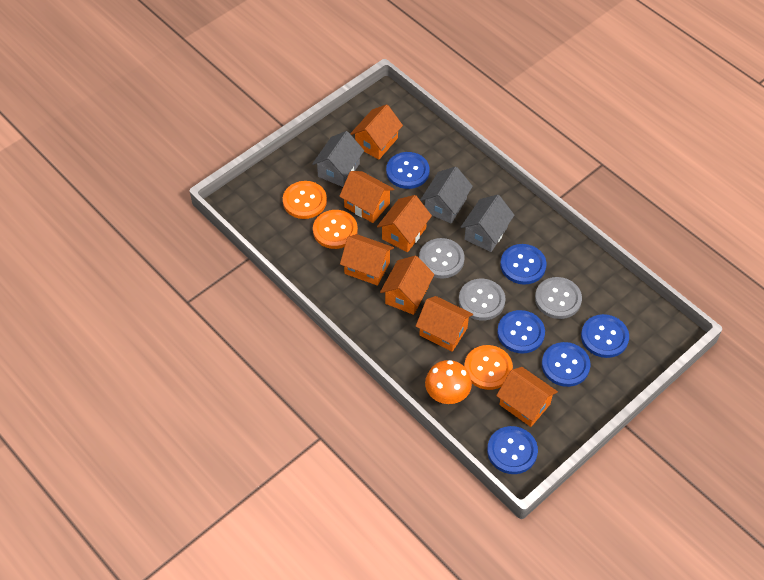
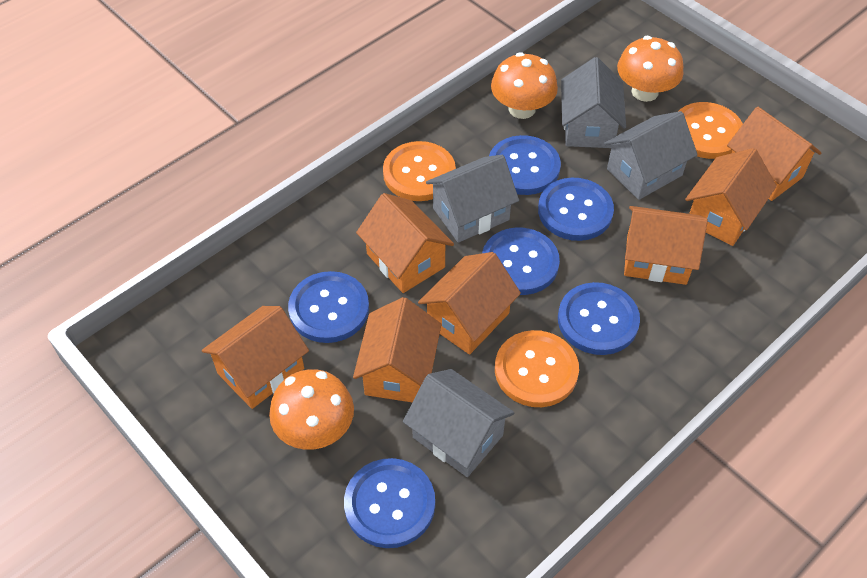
grey button: 3 -> 0
grey house: 3 -> 4
orange mushroom: 1 -> 3

